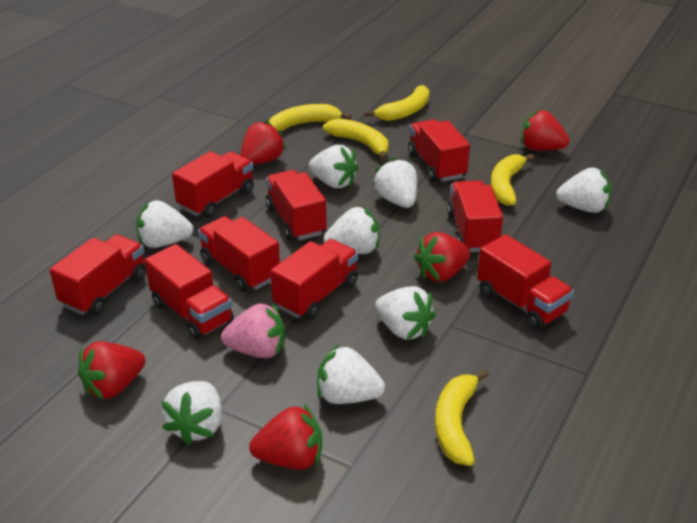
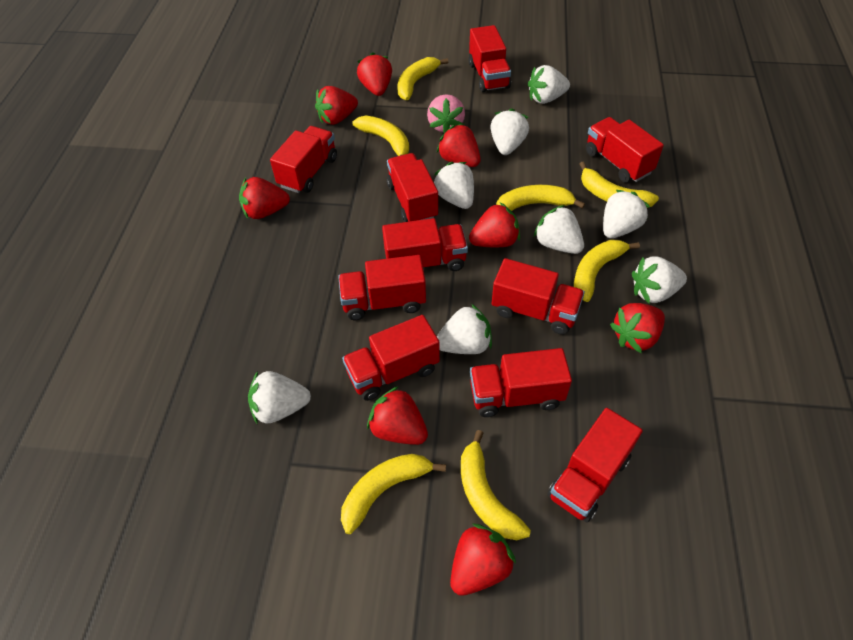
red strawberry: 5 -> 8
red truck: 9 -> 10
yellow banana: 5 -> 7

